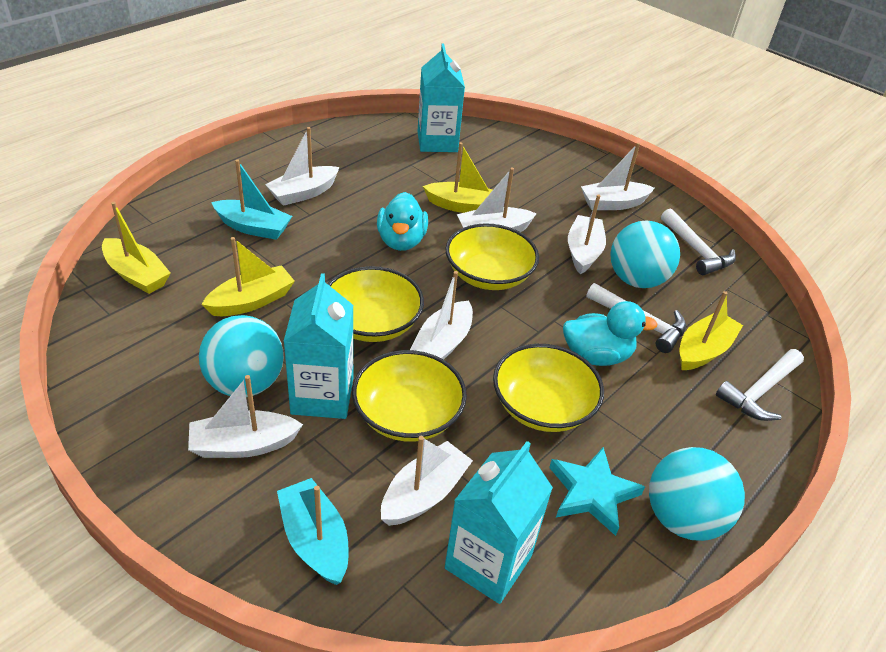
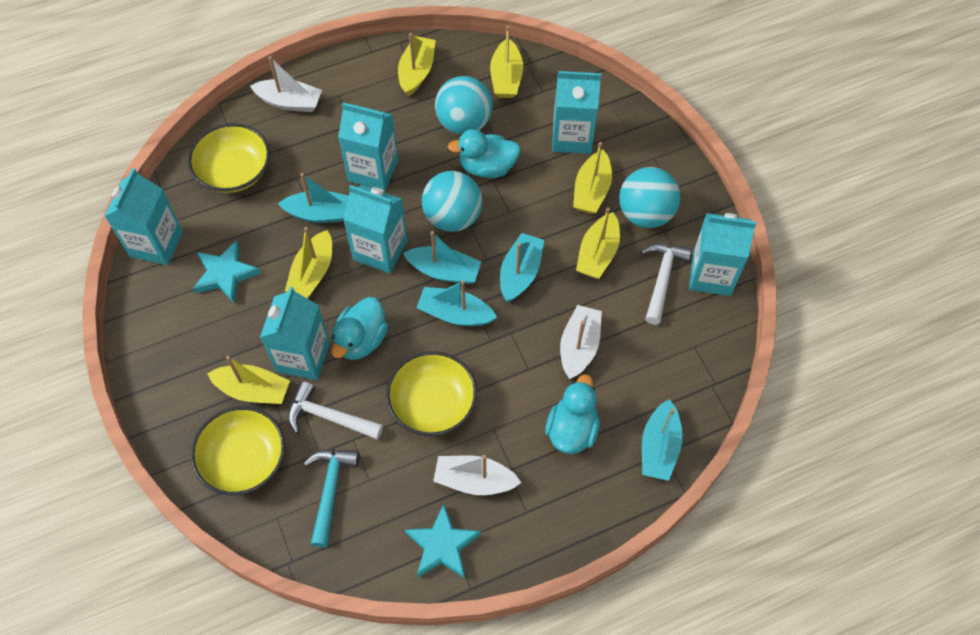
turquoise boat: 2 -> 5
turquoise carton: 3 -> 6
turquoise duck: 2 -> 3
turquoise hammer: 0 -> 1
turquoise star: 1 -> 2
white boat: 7 -> 3
white hammer: 3 -> 2
yellow boat: 4 -> 6
yellow bowl: 4 -> 3

